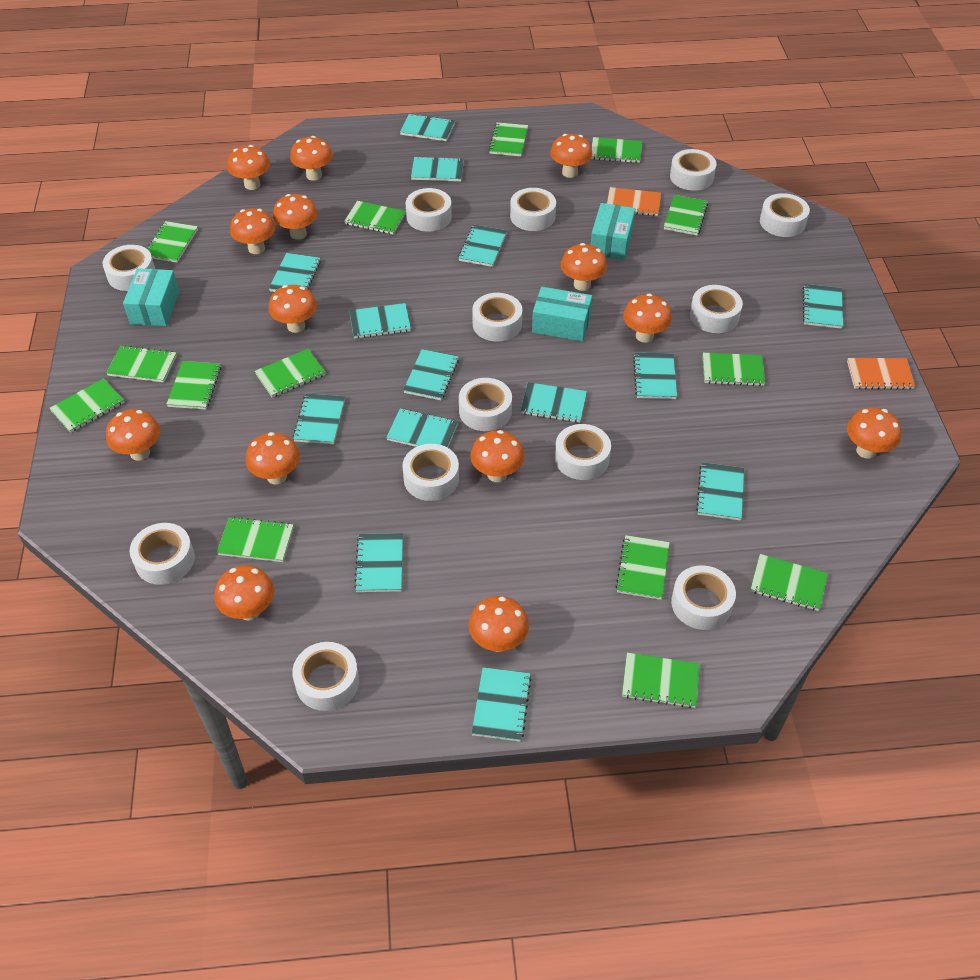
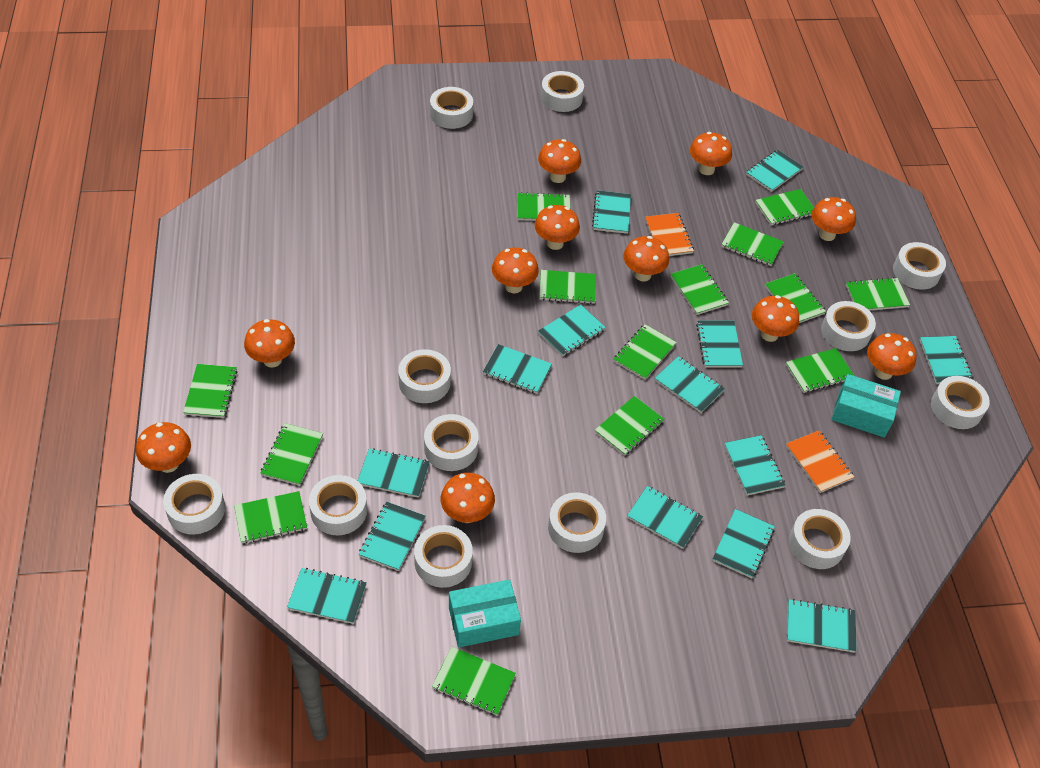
orange mushroom: 14 -> 11
turquoise box: 3 -> 2
white tape: 13 -> 12

